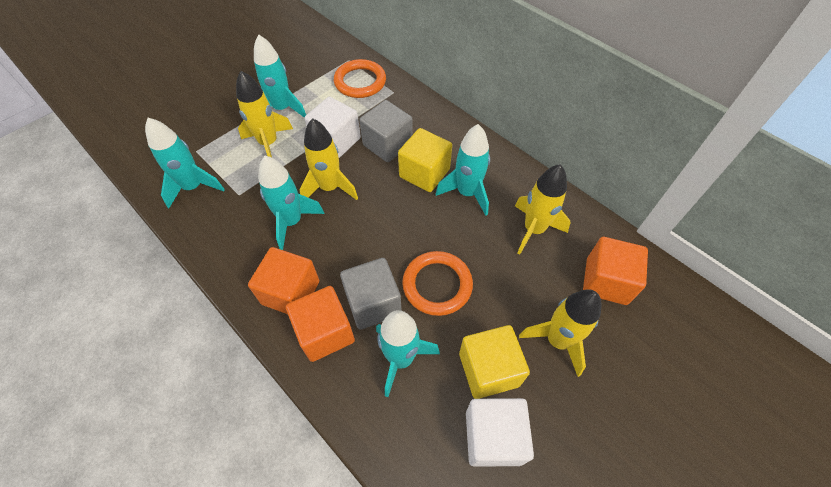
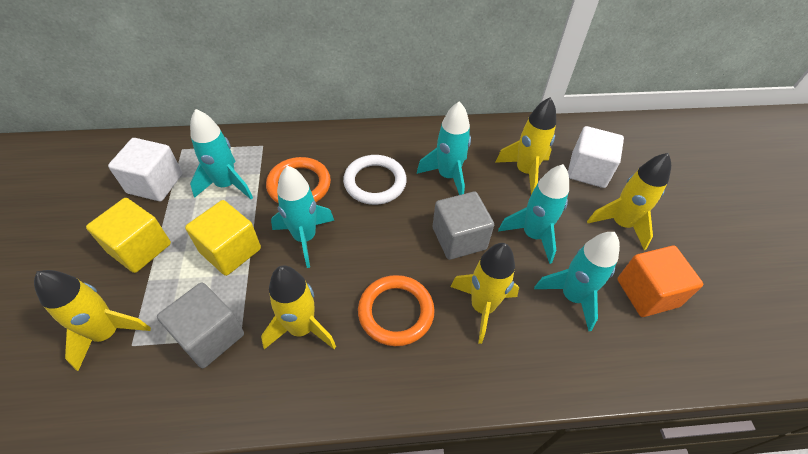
orange cube: 3 -> 1
white ring: 0 -> 1
yellow rocket: 4 -> 5

